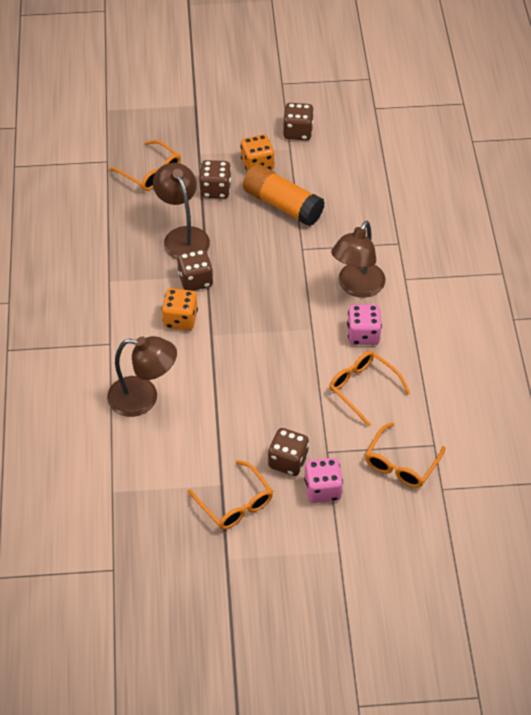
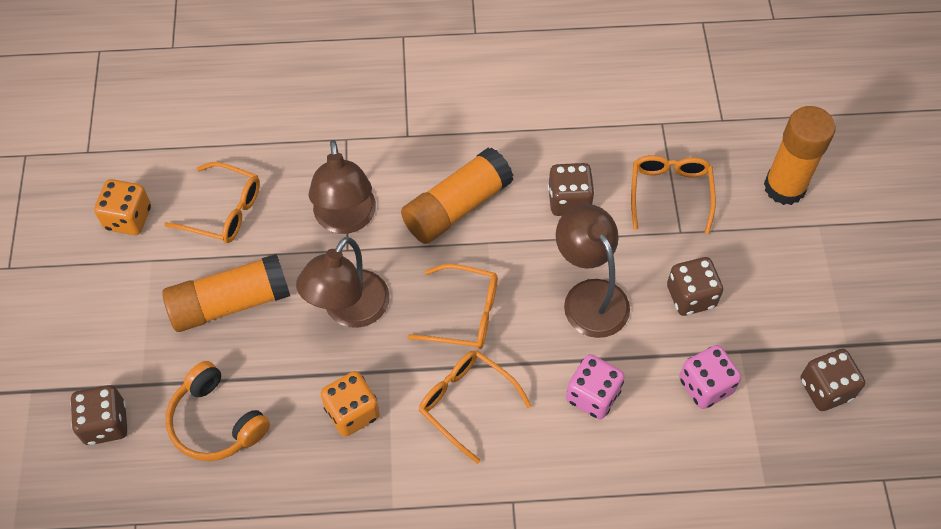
orange glue stick: 1 -> 3
orange headphones: 0 -> 1

